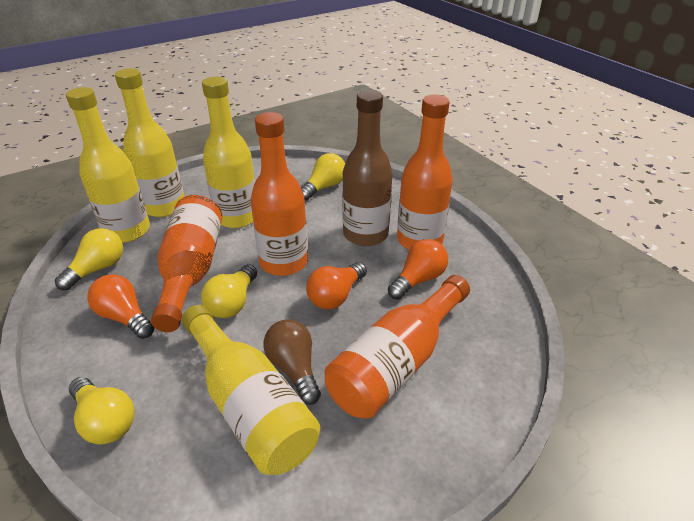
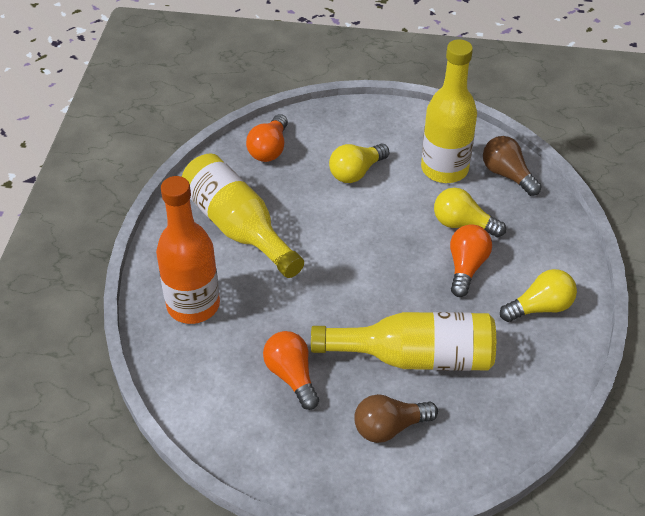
brown bottle: 1 -> 0
brown light bulb: 1 -> 2
orange bottle: 4 -> 1
yellow bottle: 4 -> 3
yellow light bulb: 4 -> 3

